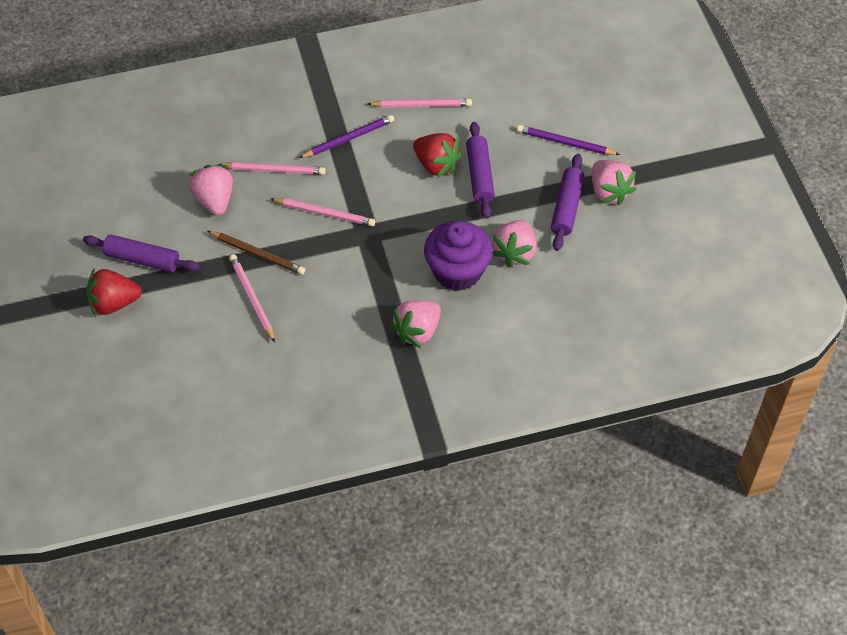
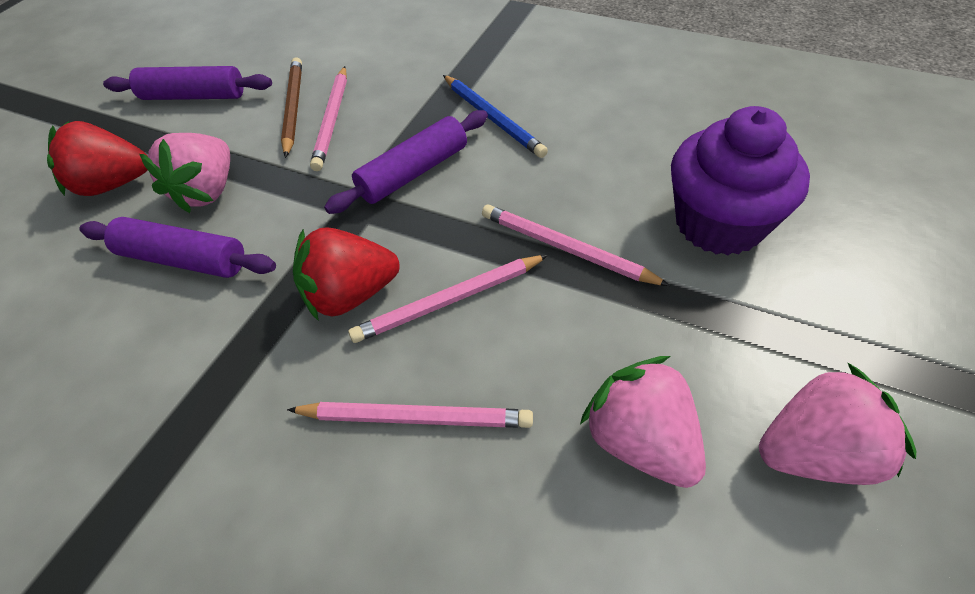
blue pencil: 0 -> 1
pink strawberry: 4 -> 3
purple pencil: 2 -> 0

